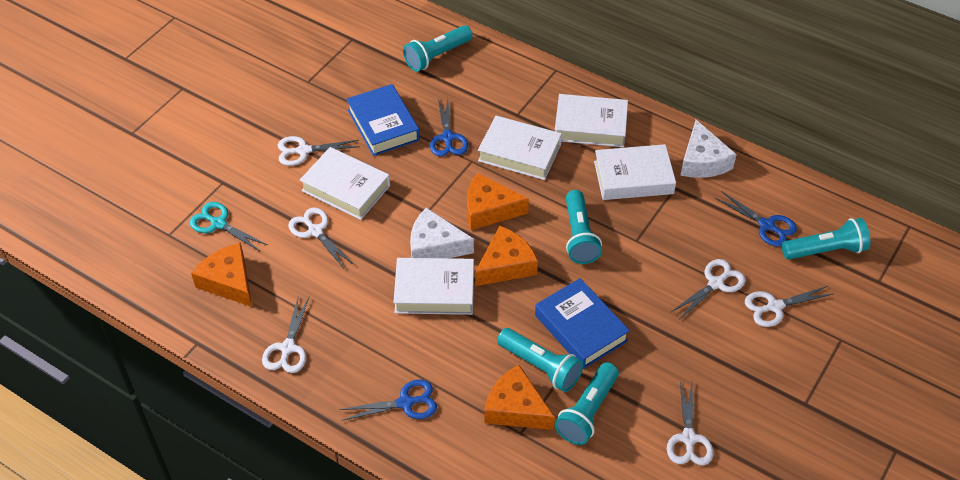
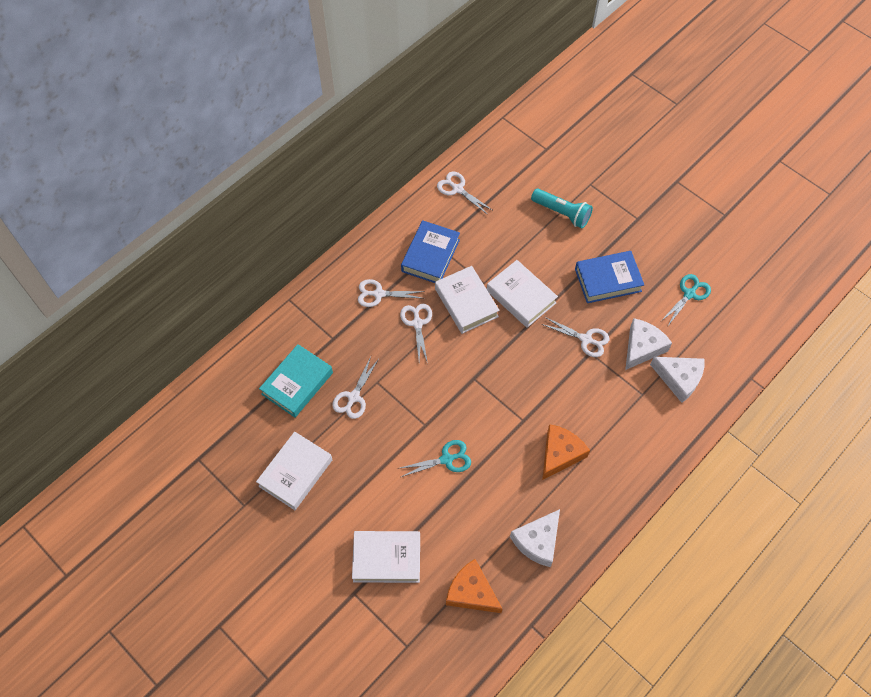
blue scissors: 3 -> 0
orange cheese: 4 -> 2
turquoise book: 0 -> 1
turquoise flashlight: 5 -> 1
turquoise scissors: 1 -> 2
white book: 5 -> 4
white cheese: 2 -> 3
white scissors: 6 -> 5

